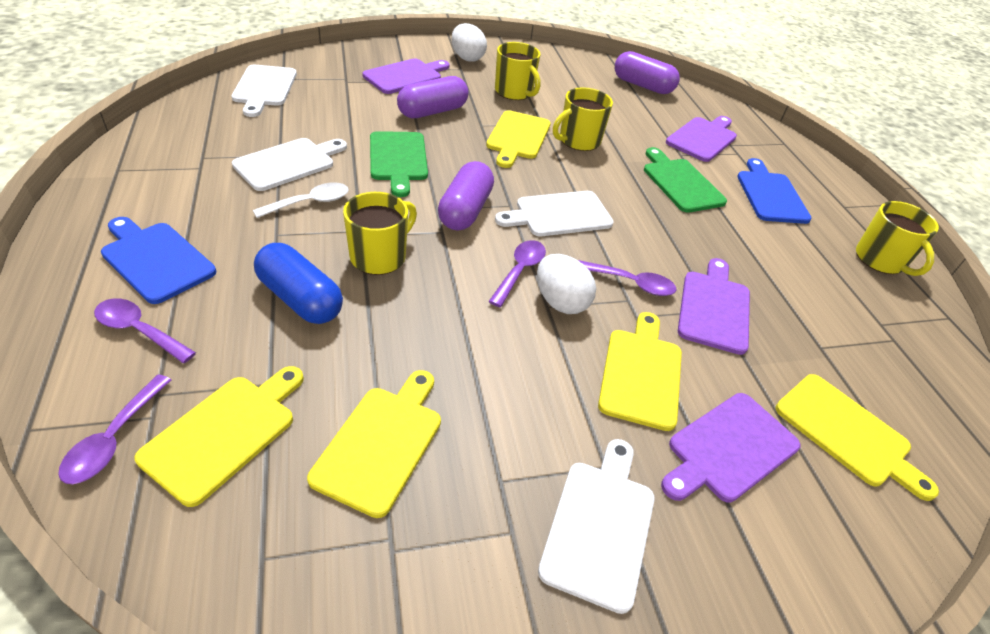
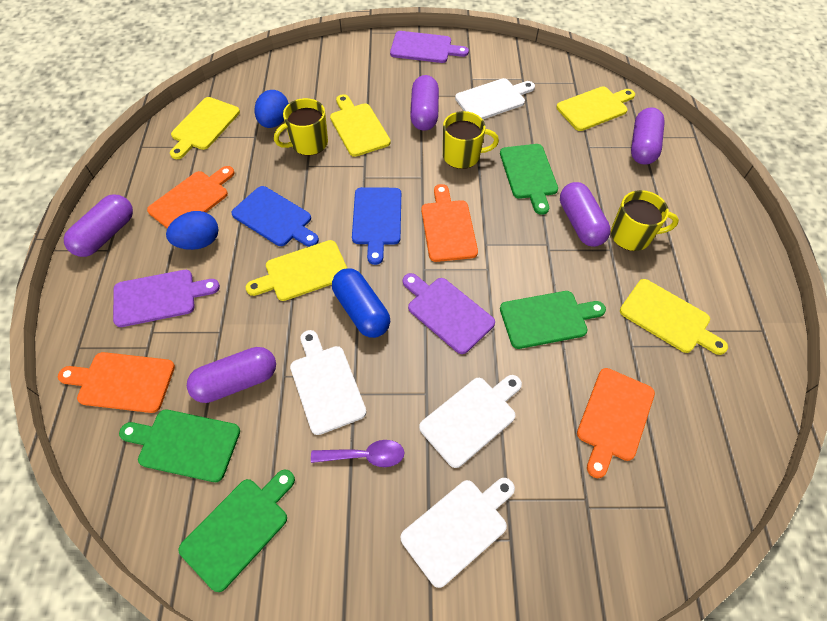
blue egg: 0 -> 2
green cutting board: 2 -> 4
orange cutting board: 0 -> 4
purple capsule: 3 -> 5
purple cutting board: 4 -> 3
purple spoon: 4 -> 1
white egg: 2 -> 0
white spoon: 1 -> 0
yellow mug: 4 -> 3

